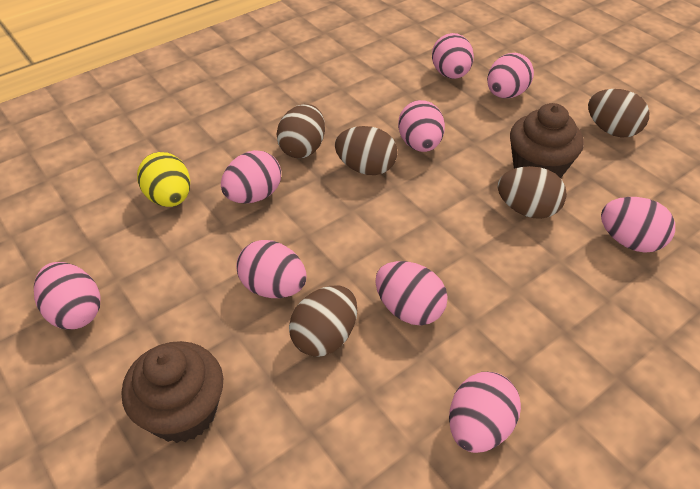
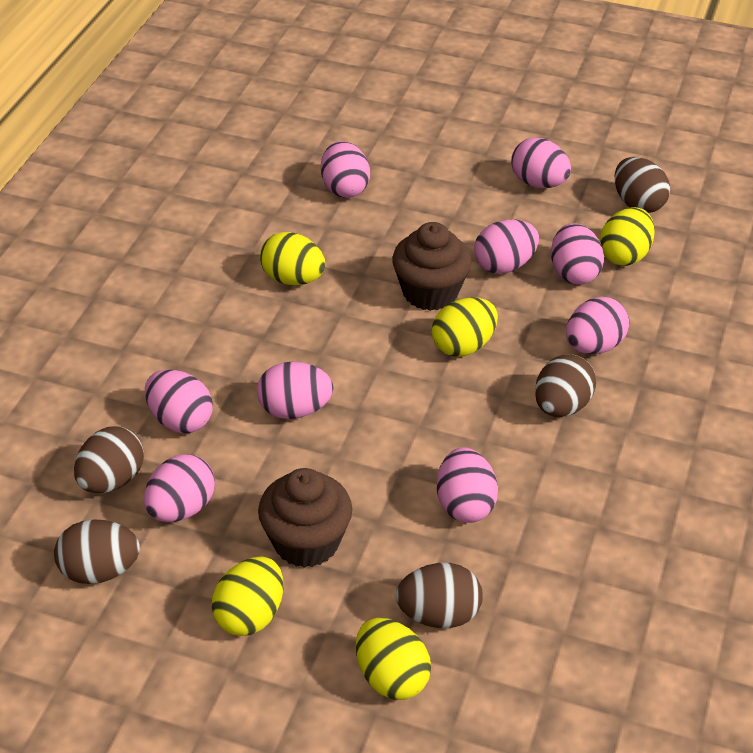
yellow egg: 1 -> 5

